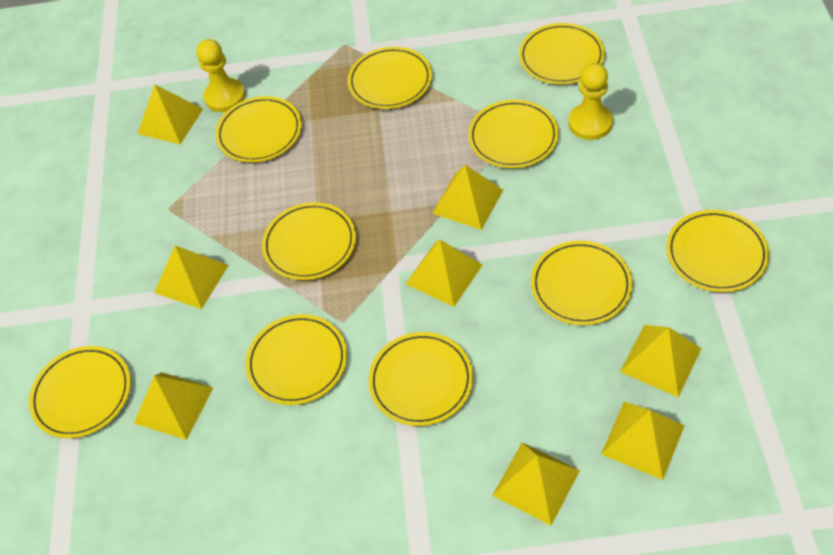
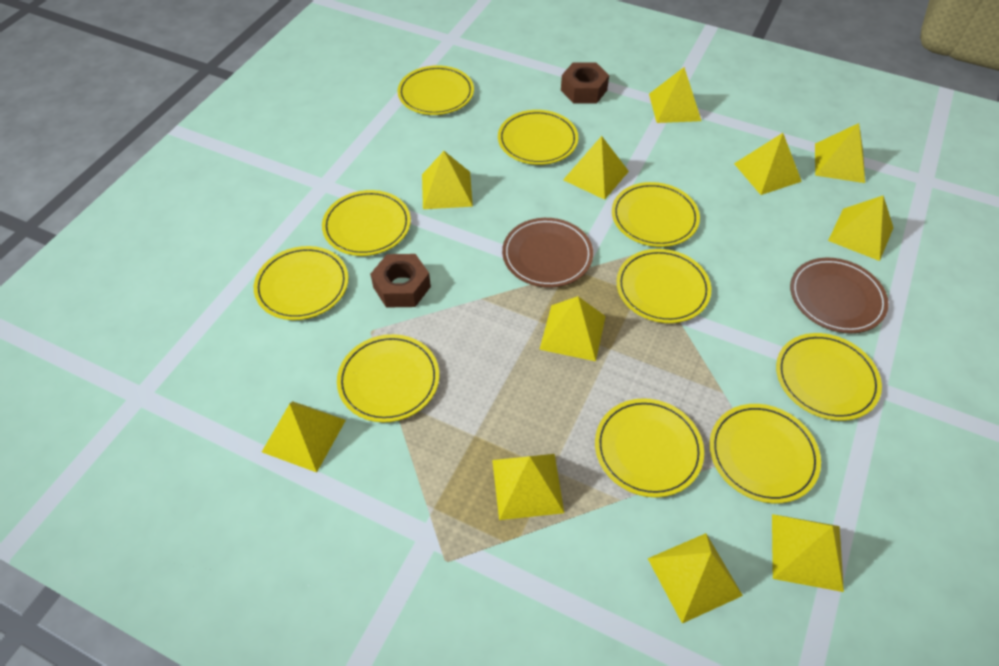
brown nut: 0 -> 2
brown plate: 0 -> 2
yellow pawn: 2 -> 0
yellow pyramid: 8 -> 11

